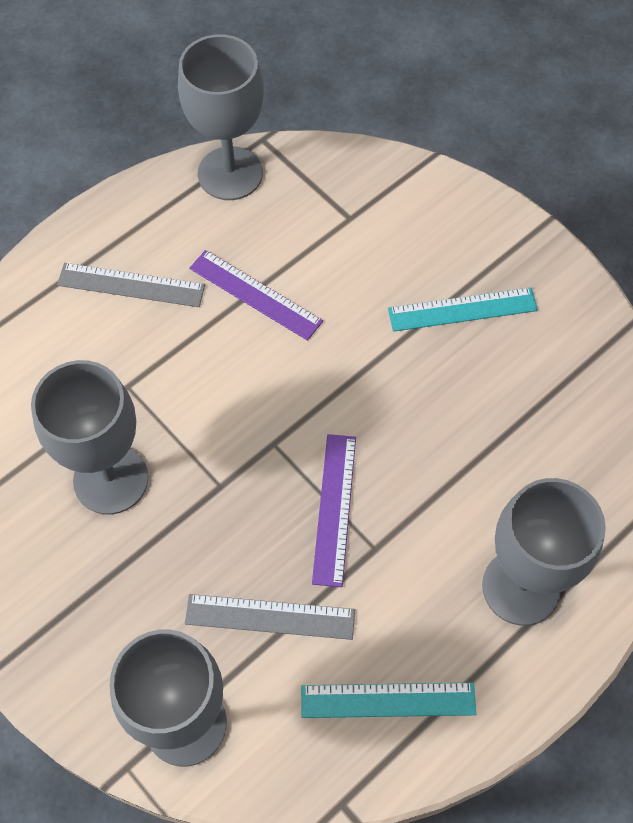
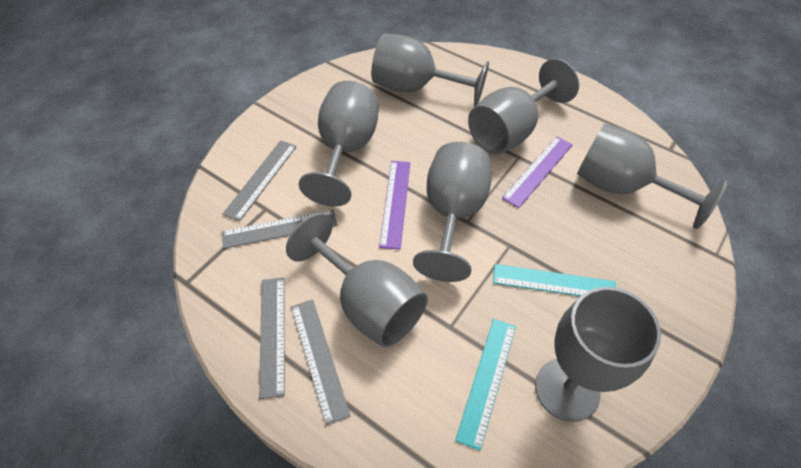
grey goblet: 4 -> 7
grey ruler: 2 -> 4

